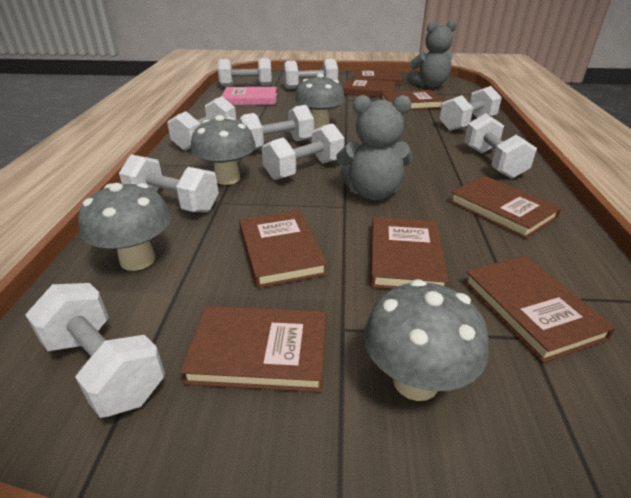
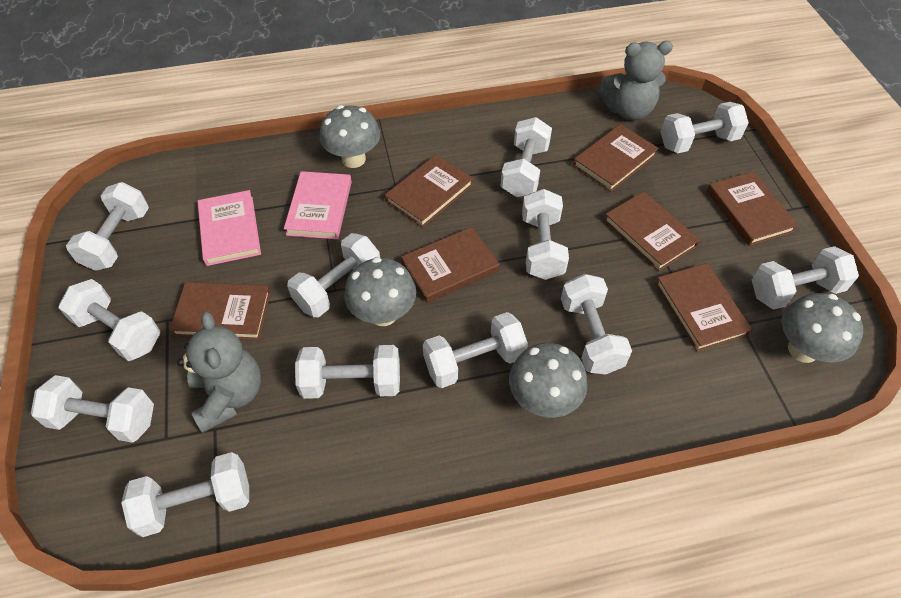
brown book: 8 -> 7
pink book: 1 -> 2
white dumbbell: 9 -> 12

